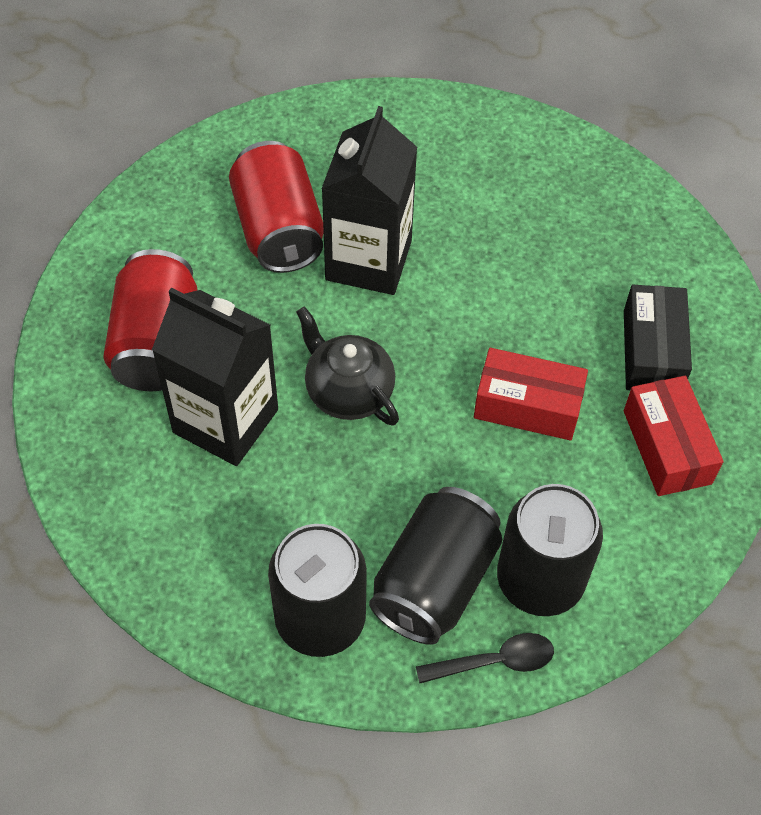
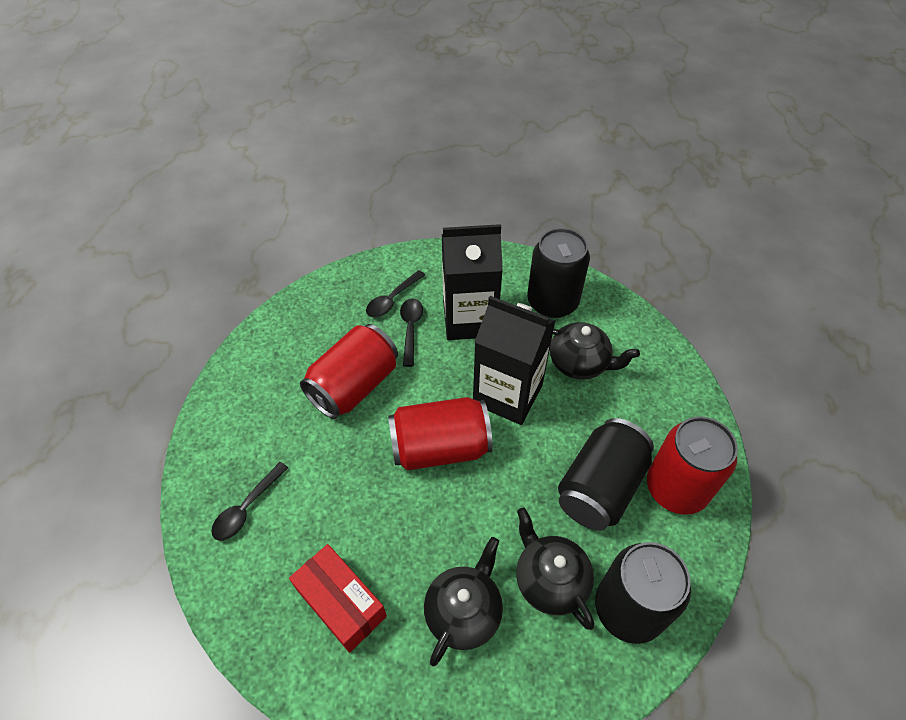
black box: 1 -> 0
black spoon: 1 -> 3
black teapot: 1 -> 3
red box: 2 -> 1
red can: 2 -> 3

